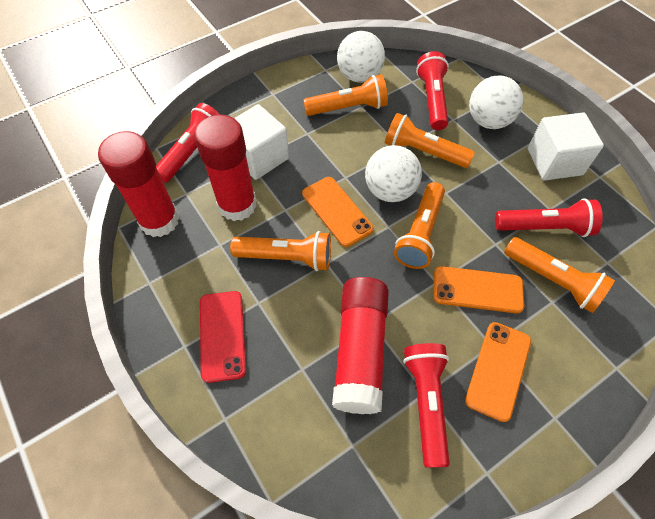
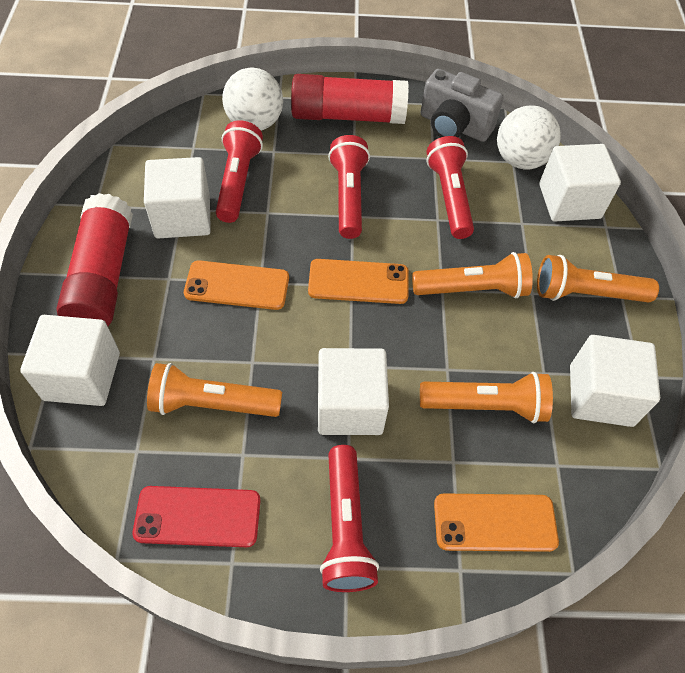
grey camera: 0 -> 1
orange flashlight: 5 -> 4
red glue stick: 3 -> 2
white ball: 3 -> 2
white cube: 2 -> 5

